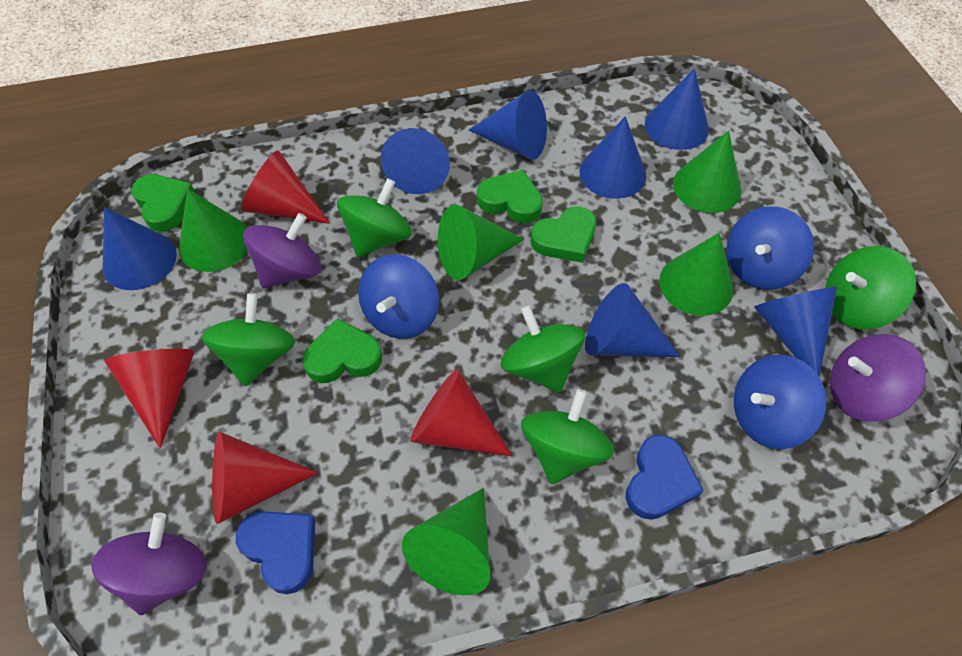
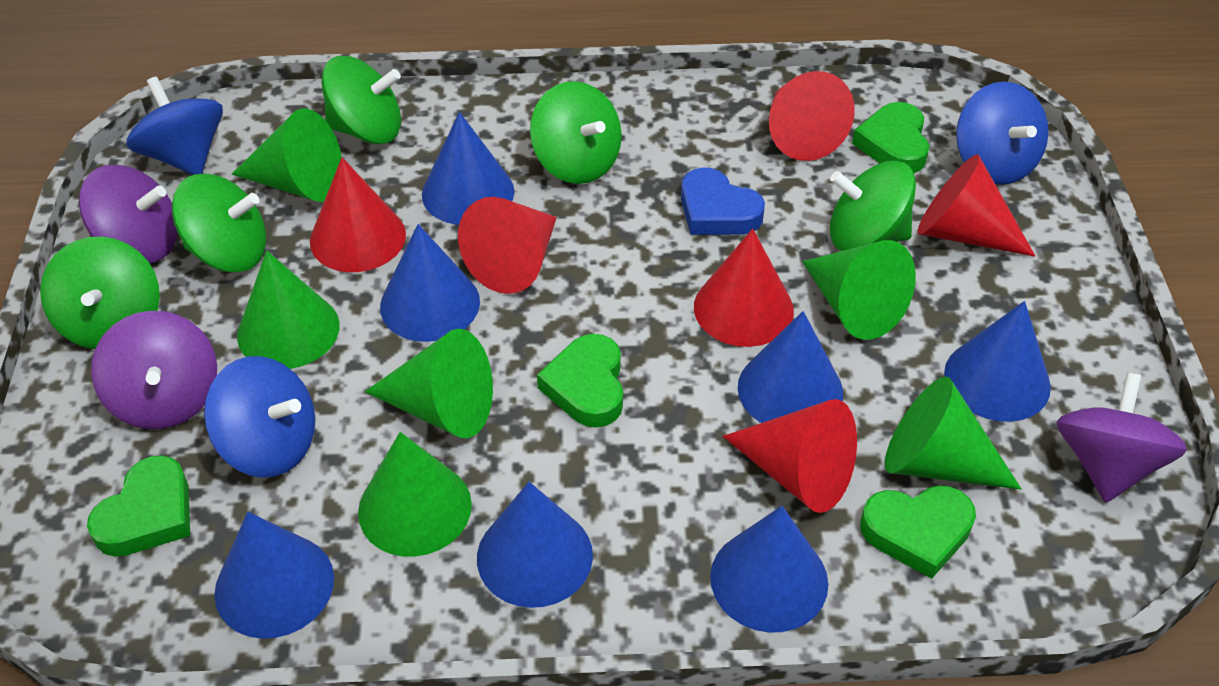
blue heart: 2 -> 1
green cone: 5 -> 6
red cone: 4 -> 6

